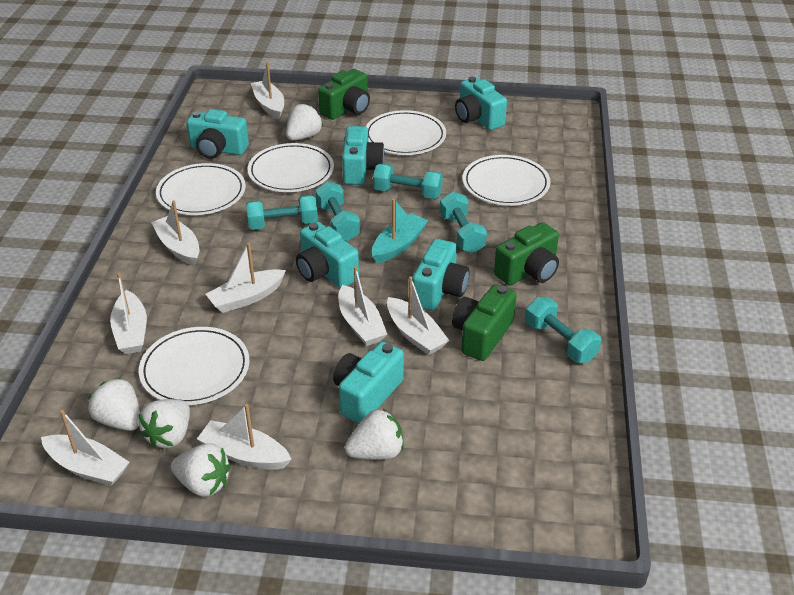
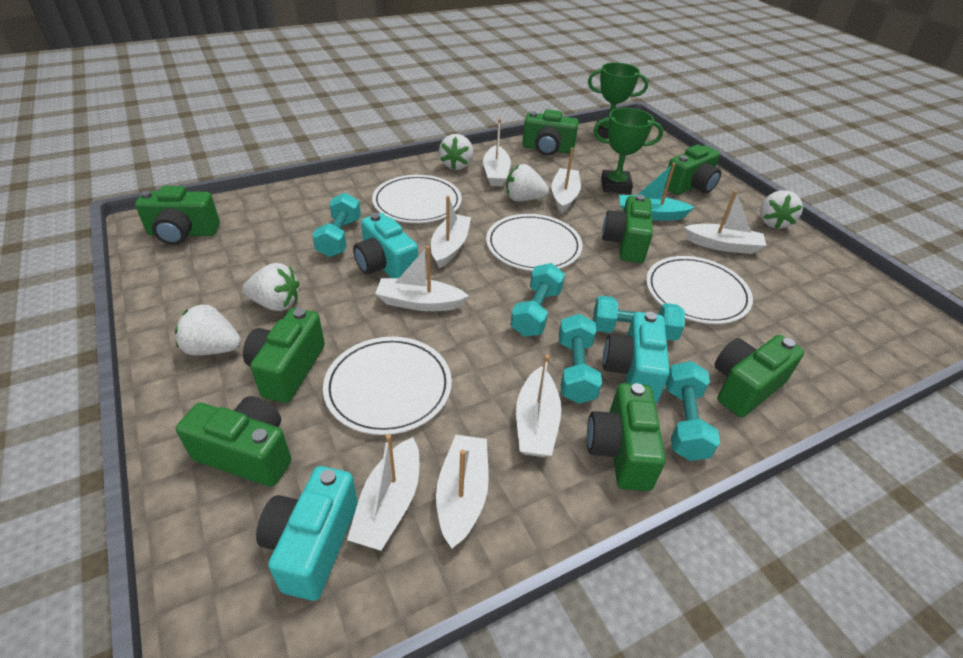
green camera: 3 -> 8
green trophy: 0 -> 2
turquoise camera: 6 -> 3
white plate: 5 -> 4

